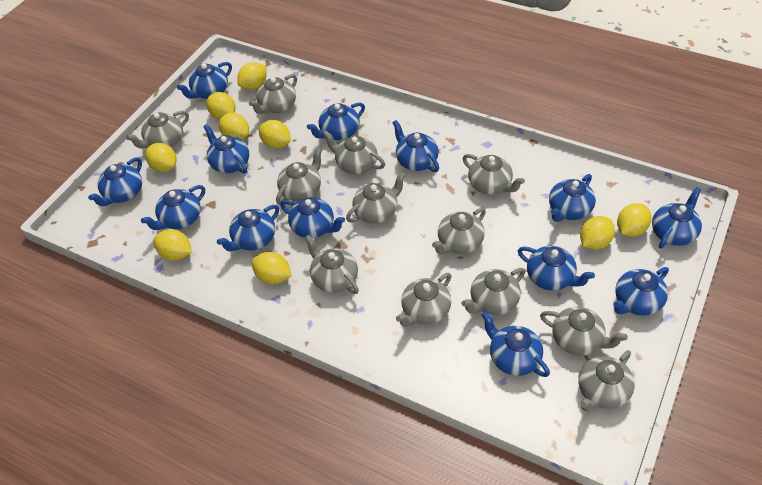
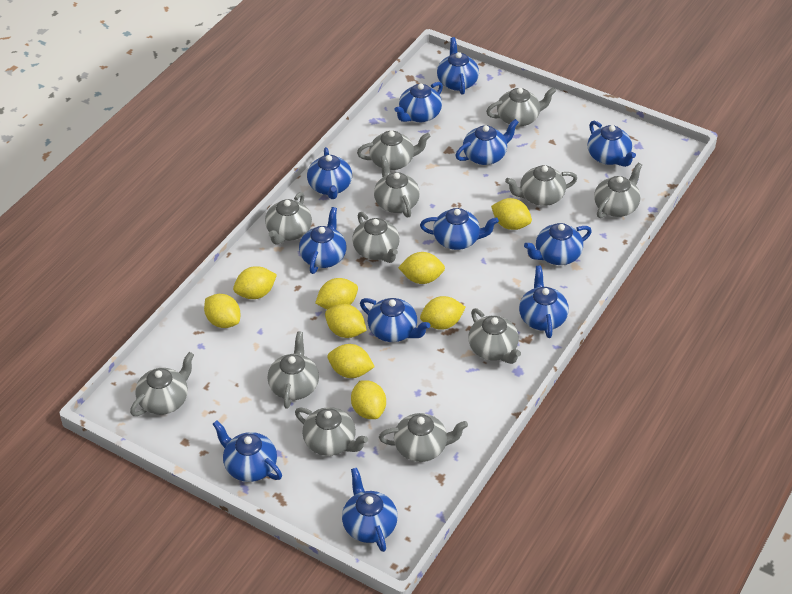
blue teapot: 13 -> 12

